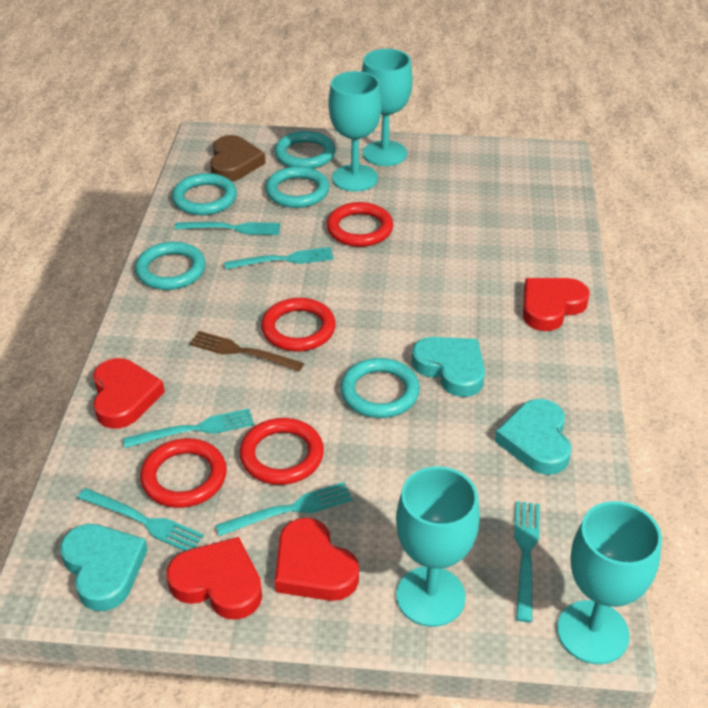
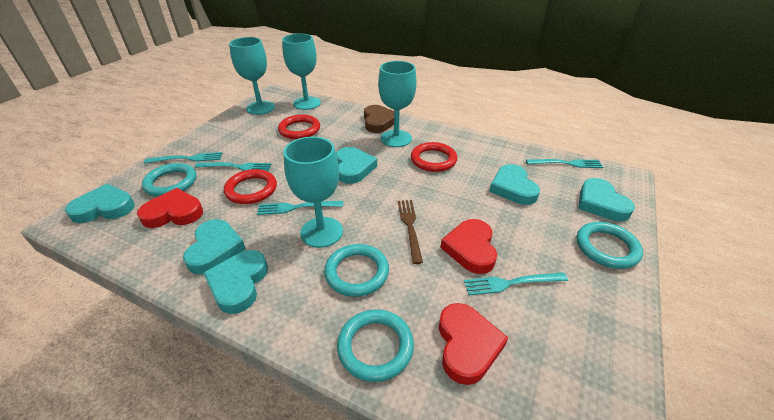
red heart: 4 -> 3
red ring: 4 -> 3
turquoise fork: 6 -> 5
turquoise heart: 3 -> 6
turquoise ring: 5 -> 4

